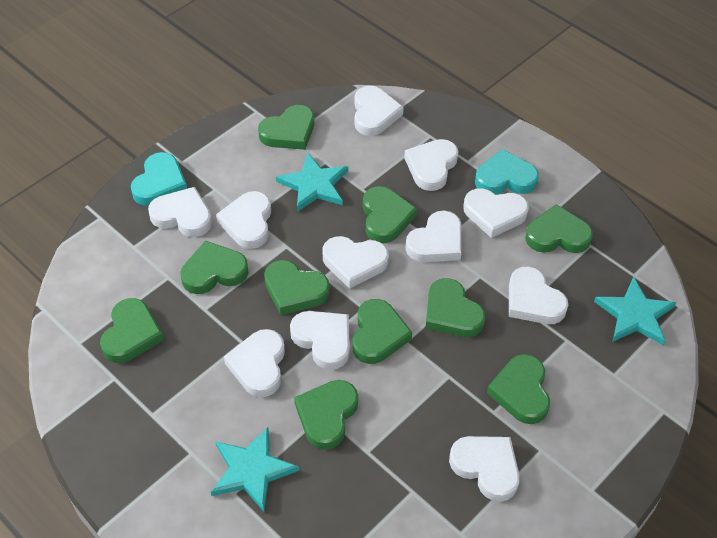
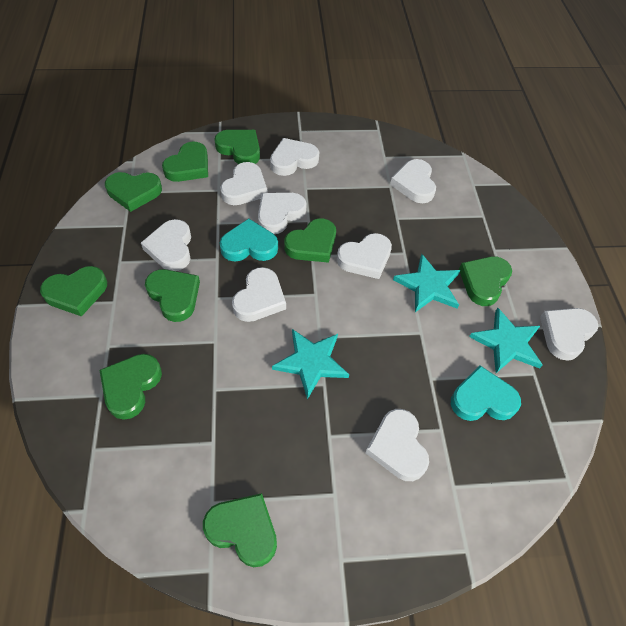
green heart: 10 -> 9
white heart: 11 -> 9

